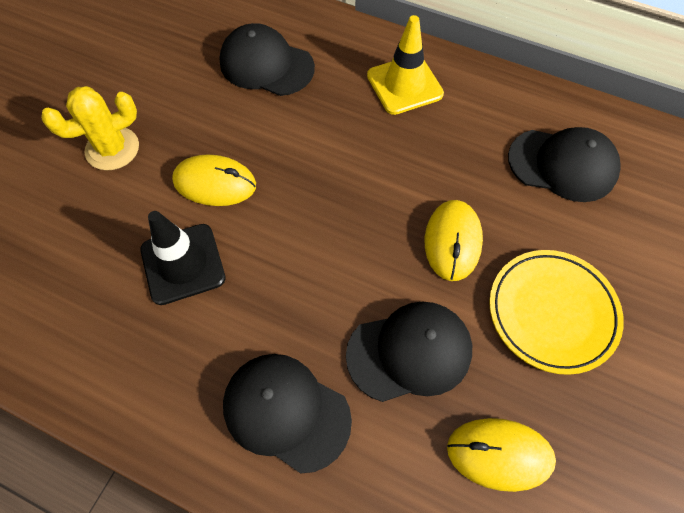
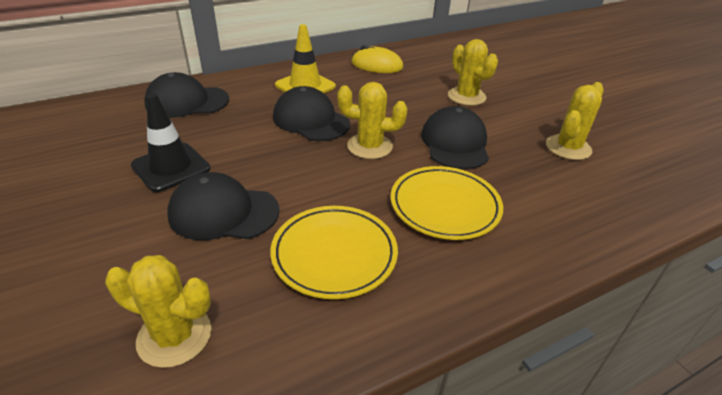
yellow cactus: 1 -> 4
yellow mouse: 3 -> 1
yellow plate: 1 -> 2

